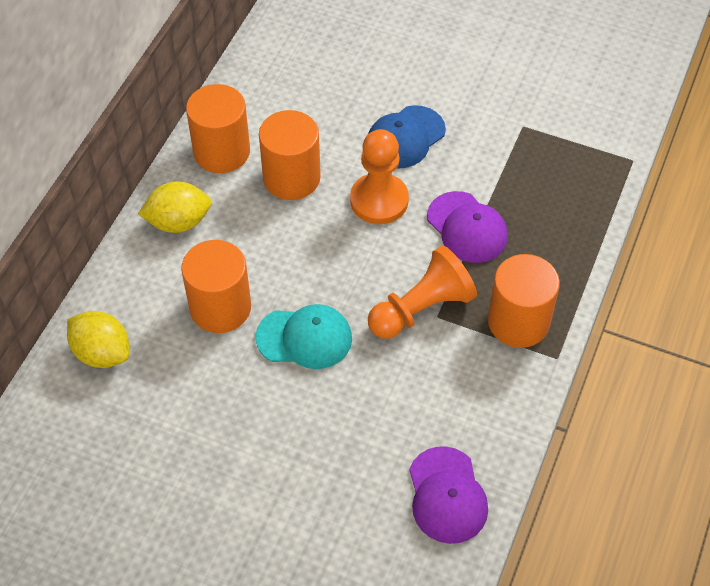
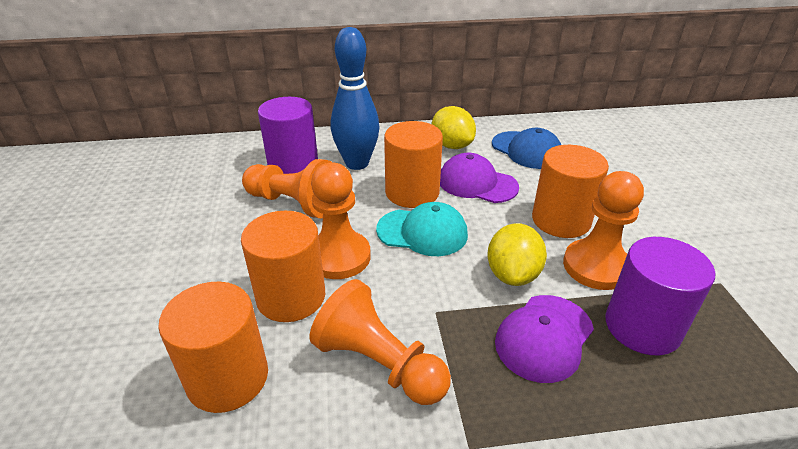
blue bowling pin: 0 -> 1
orange pawn: 2 -> 4
purple cylinder: 0 -> 2

